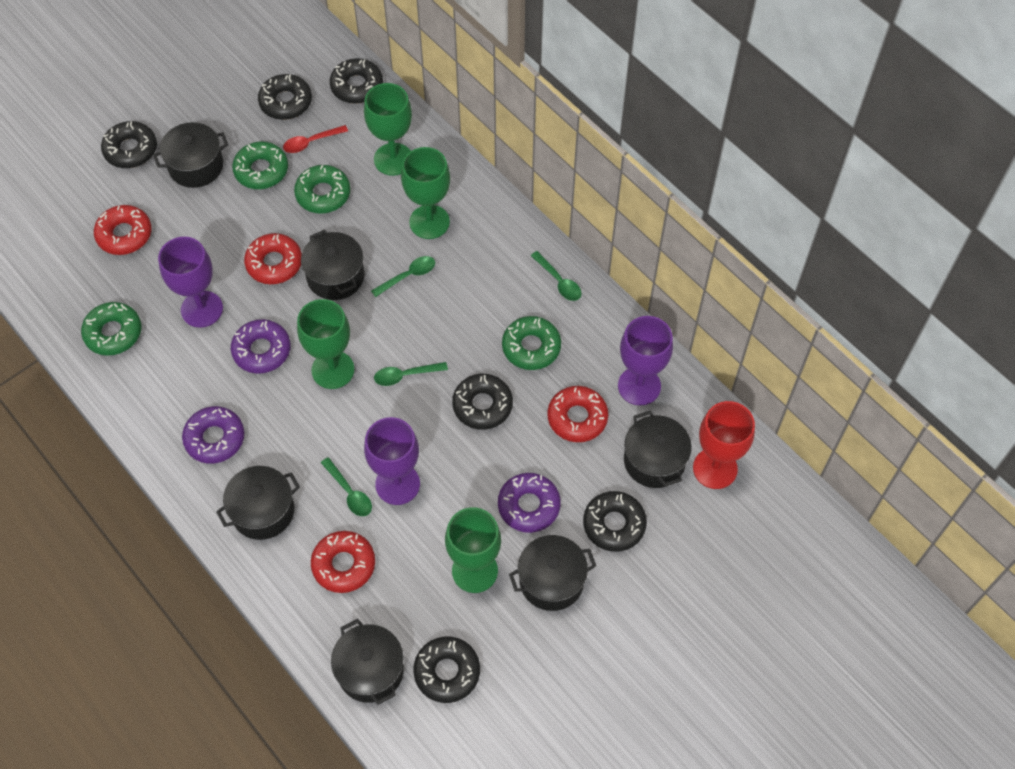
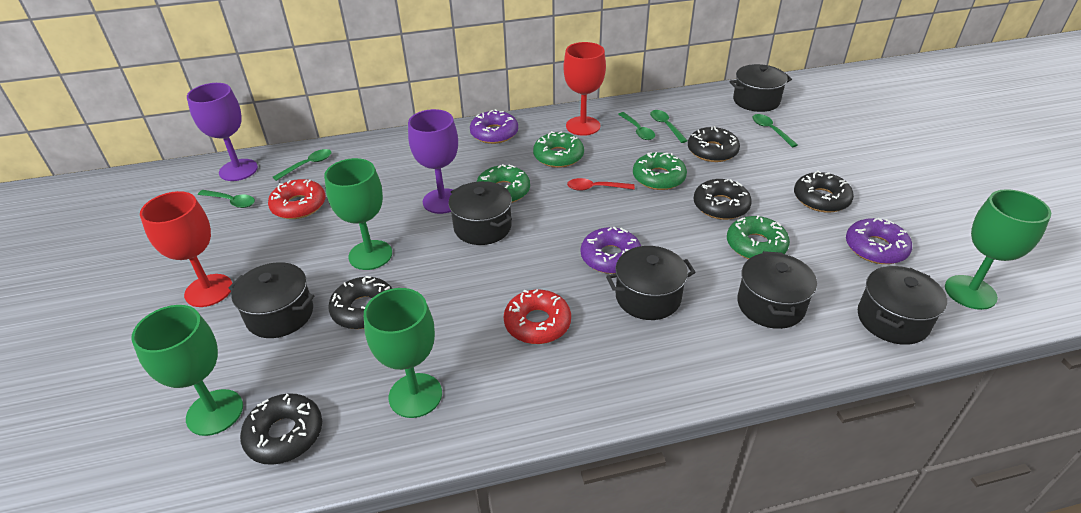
black donut: 6 -> 5
green spoon: 4 -> 5
purple goblet: 3 -> 2
red donut: 4 -> 2
red goblet: 1 -> 2

